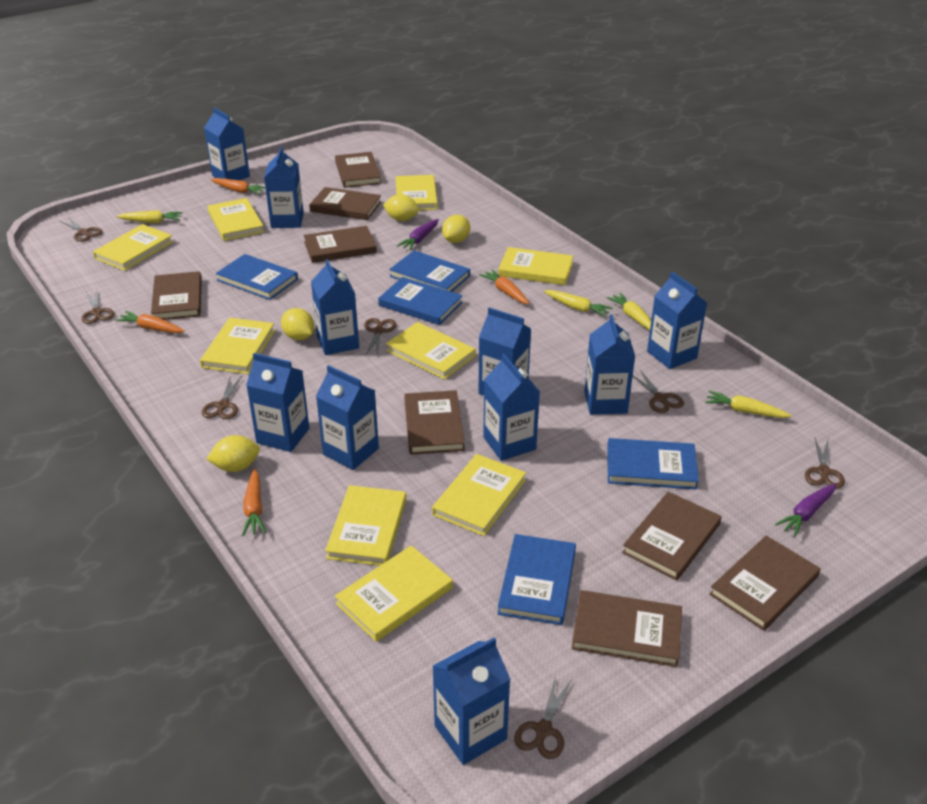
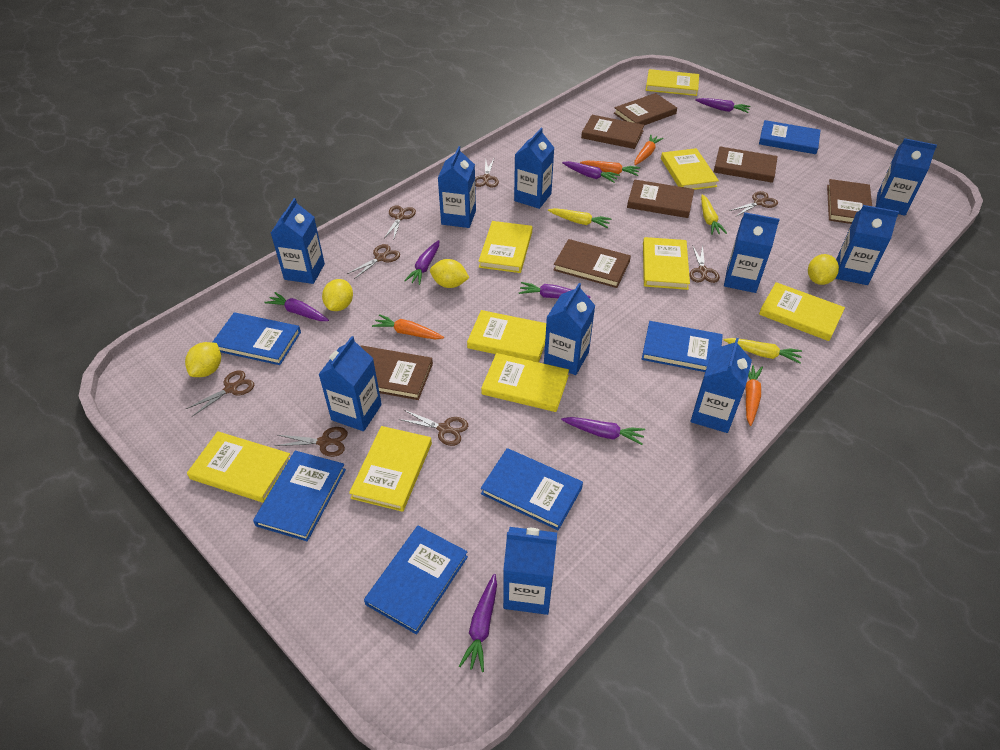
blue book: 5 -> 6
brown book: 8 -> 7
brown scissors: 7 -> 8
purple carrot: 2 -> 7
yellow carrot: 4 -> 3

